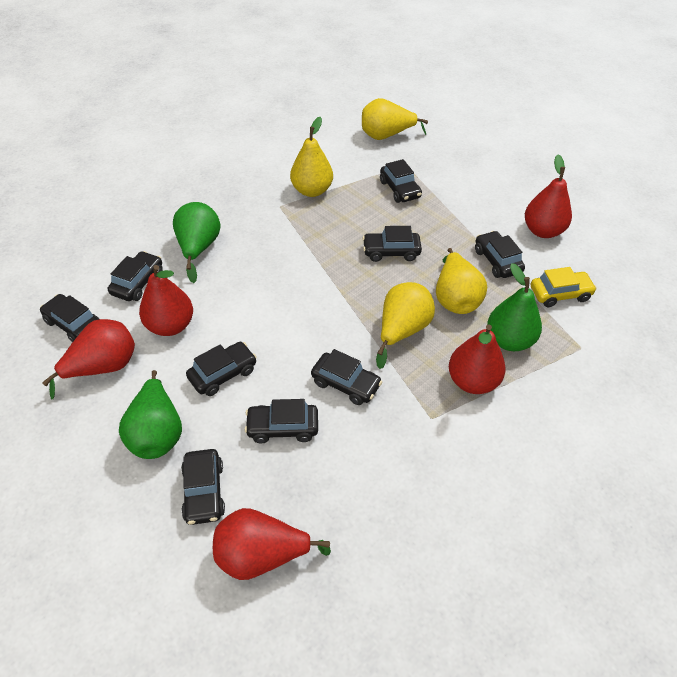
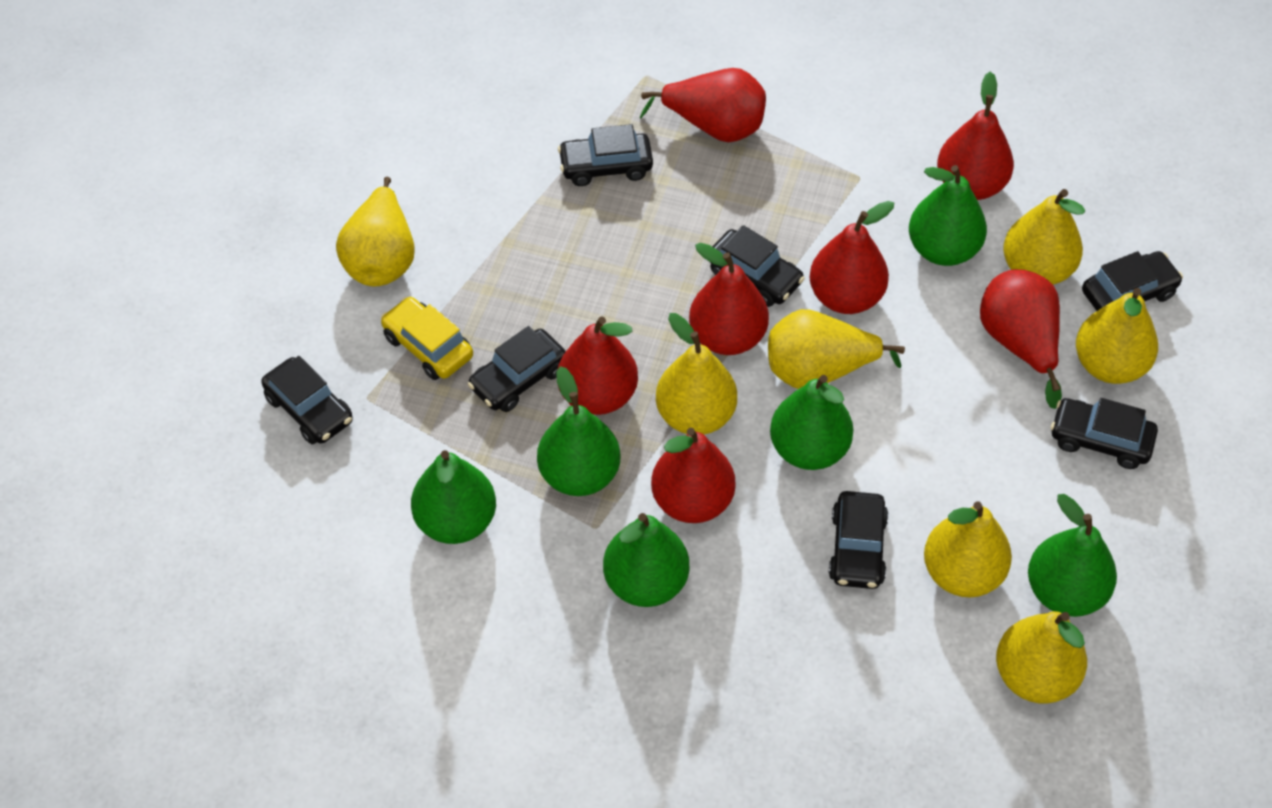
black car: 9 -> 7
green pear: 3 -> 6
red pear: 5 -> 7
yellow pear: 4 -> 7

